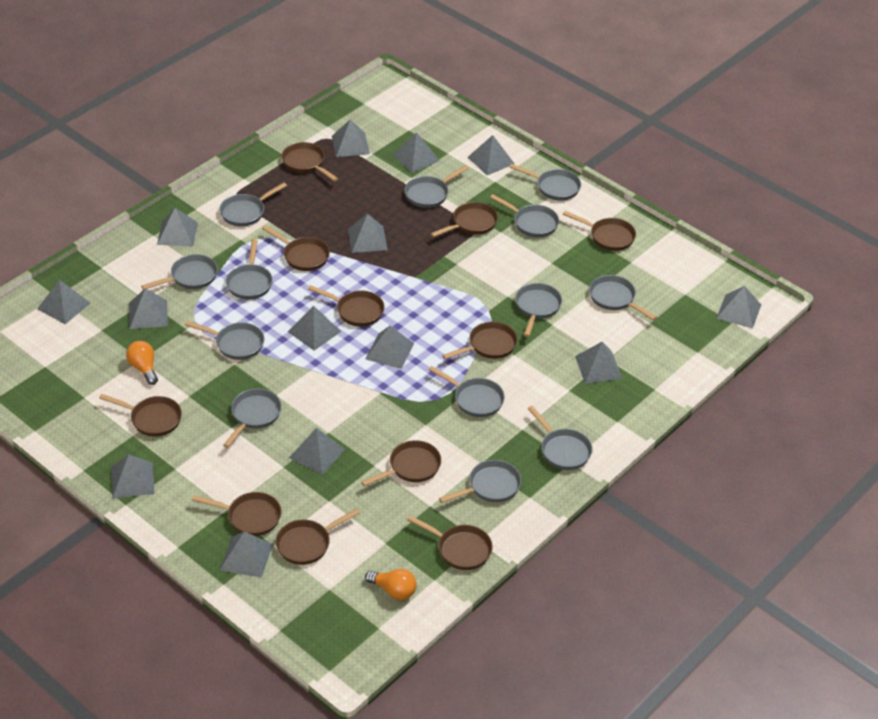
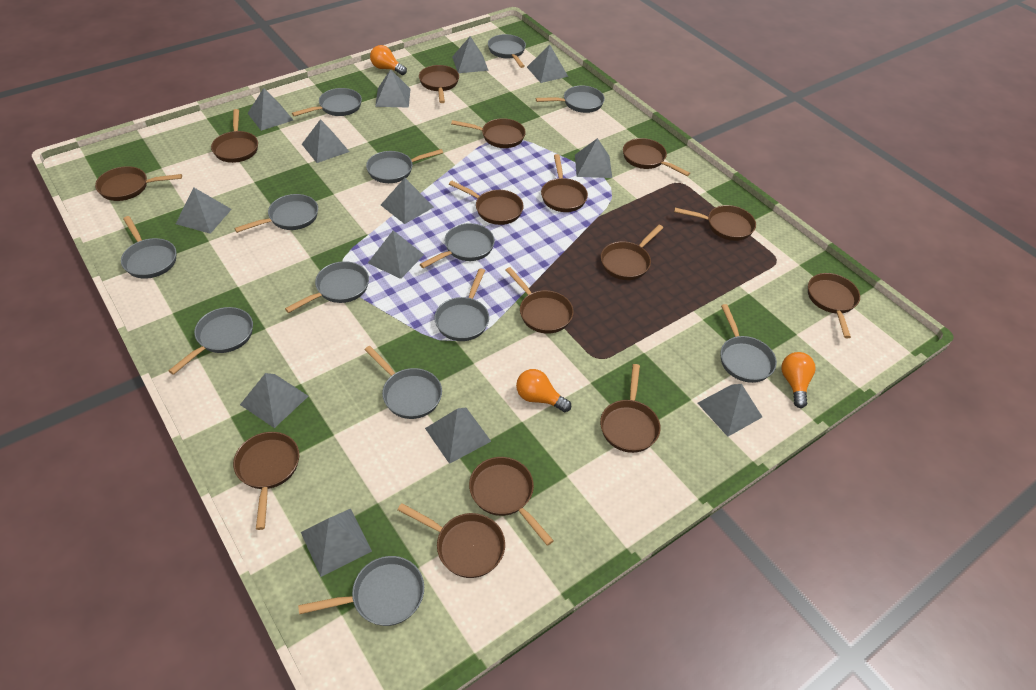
brown pan: 11 -> 15
grey pyramid: 14 -> 13
orange light bulb: 2 -> 3

